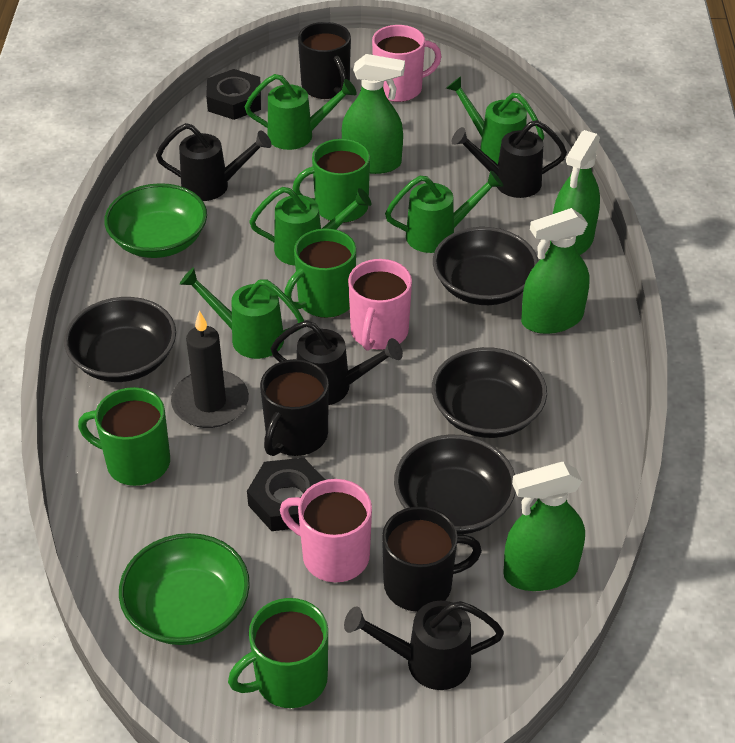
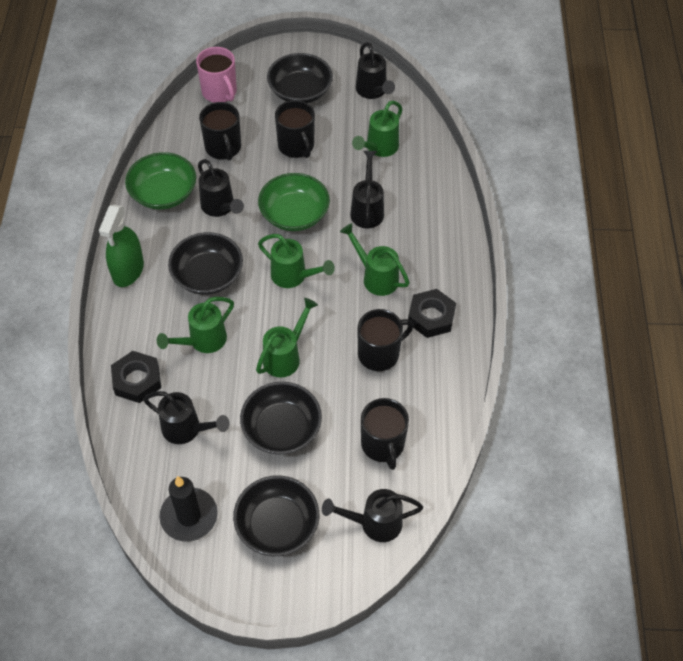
black mug: 3 -> 4
black watering can: 4 -> 5
green mug: 4 -> 0
green spray bottle: 4 -> 1
pink mug: 3 -> 1

